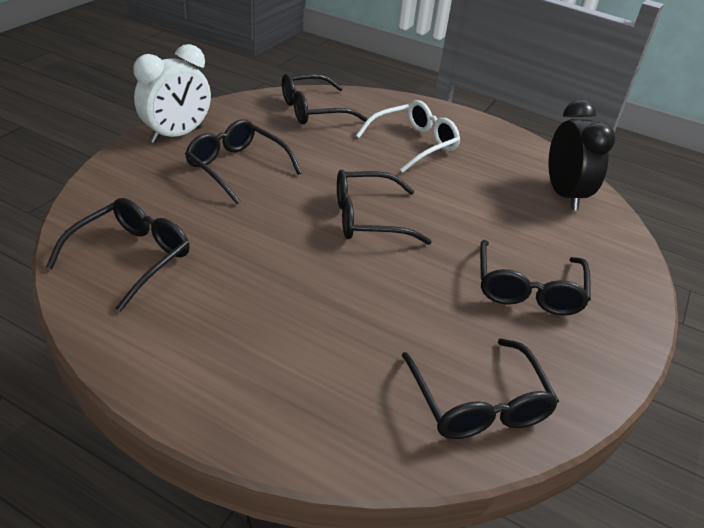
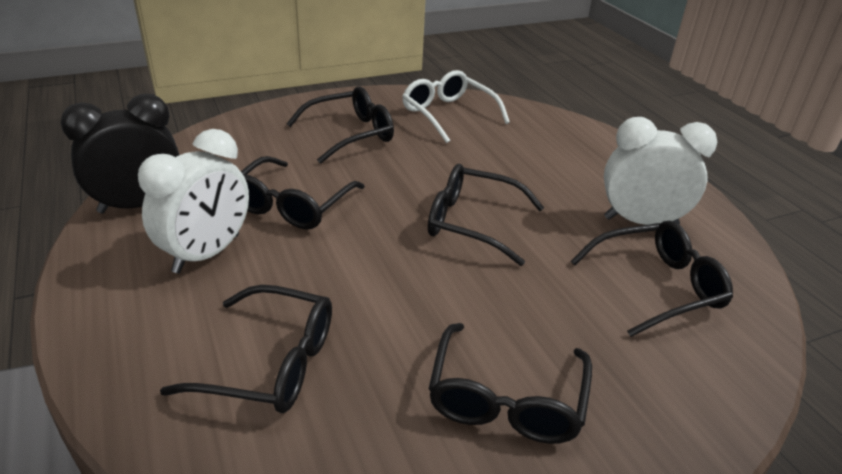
white clock: 1 -> 2

